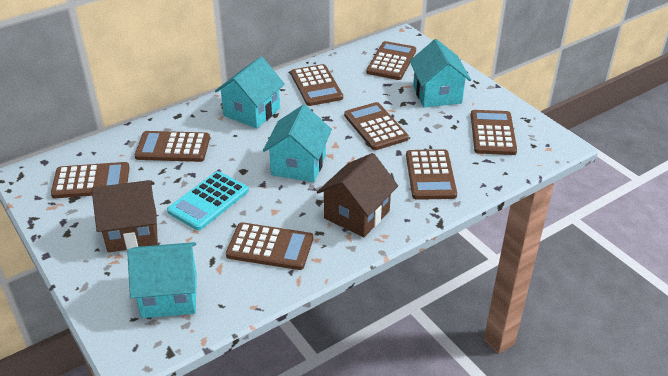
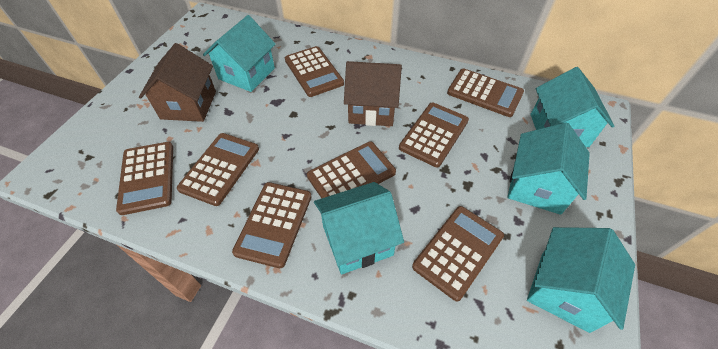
turquoise calculator: 1 -> 0
turquoise house: 4 -> 5

